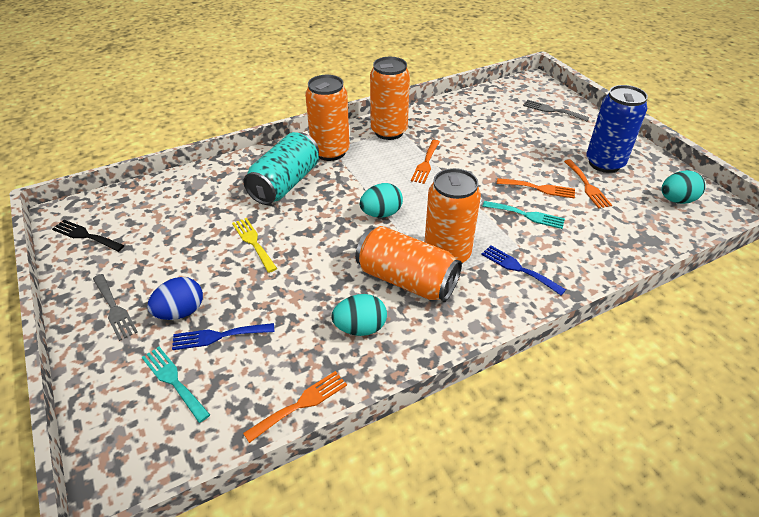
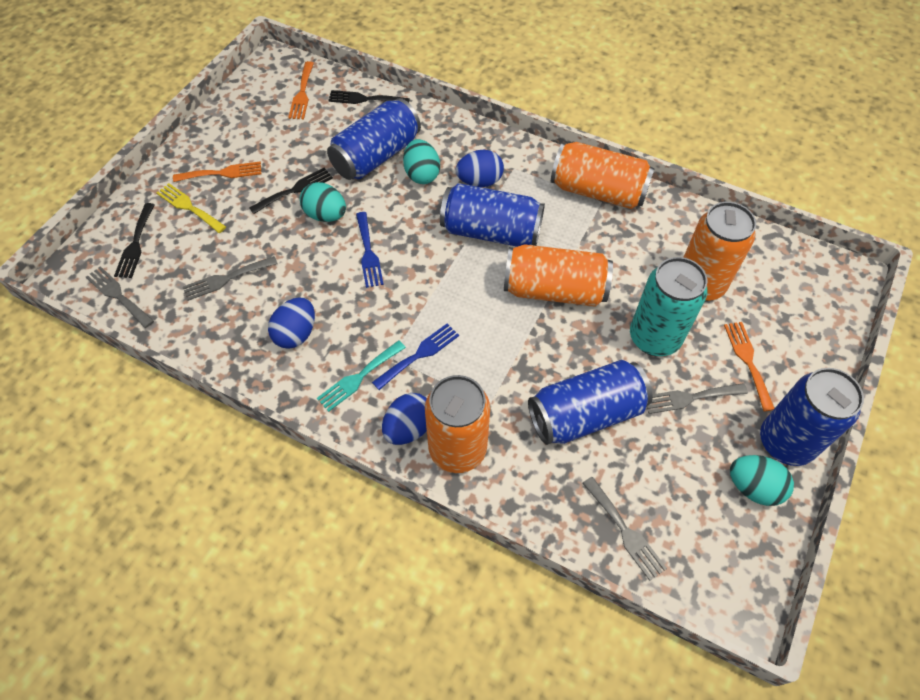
black fork: 1 -> 3
blue can: 1 -> 4
blue egg: 1 -> 3
grey fork: 2 -> 4
orange fork: 4 -> 3
turquoise fork: 2 -> 1

